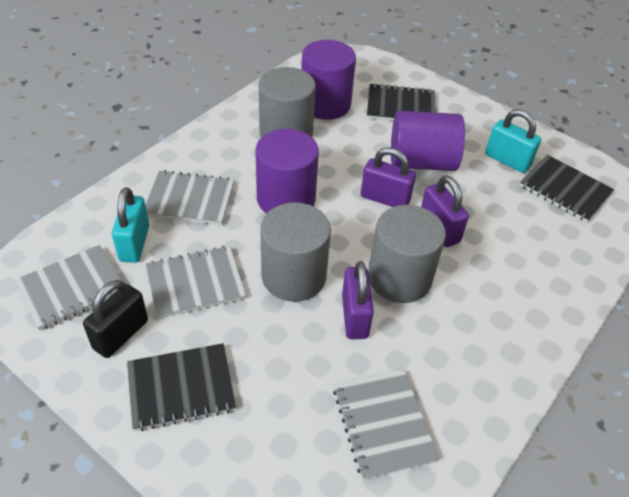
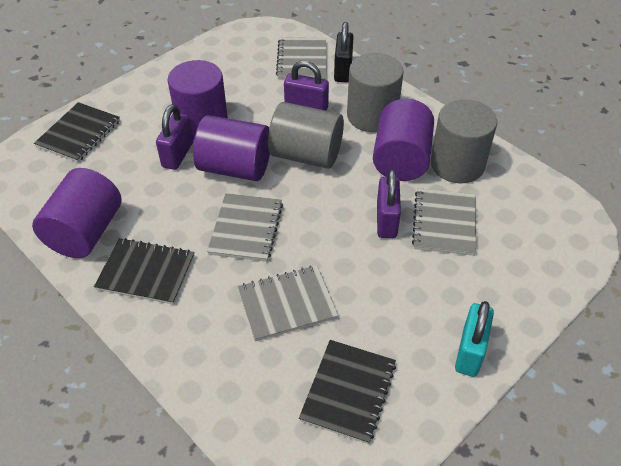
purple cylinder: 3 -> 4
turquoise padlock: 2 -> 1

